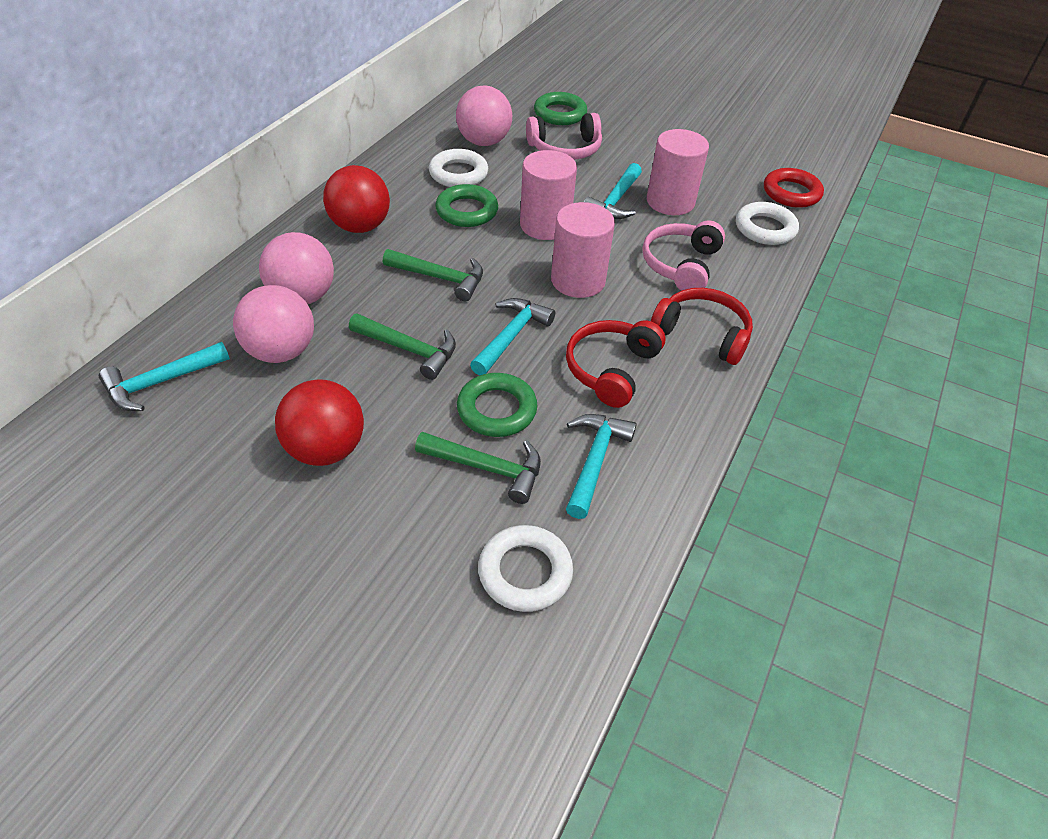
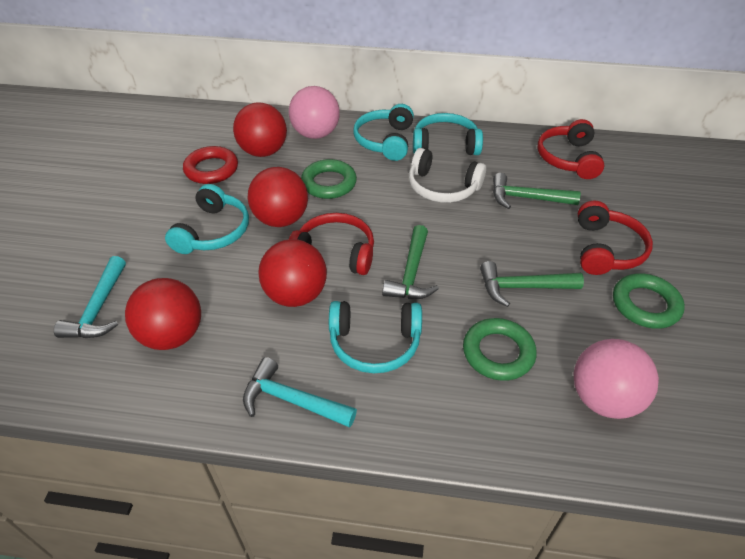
pink ball: 3 -> 2
pink cylinder: 3 -> 0
pink headphones: 2 -> 0
red ball: 2 -> 4
red headphones: 2 -> 3
turquoise hammer: 4 -> 2
turquoise headphones: 0 -> 4
white headphones: 0 -> 1
white ring: 3 -> 0

